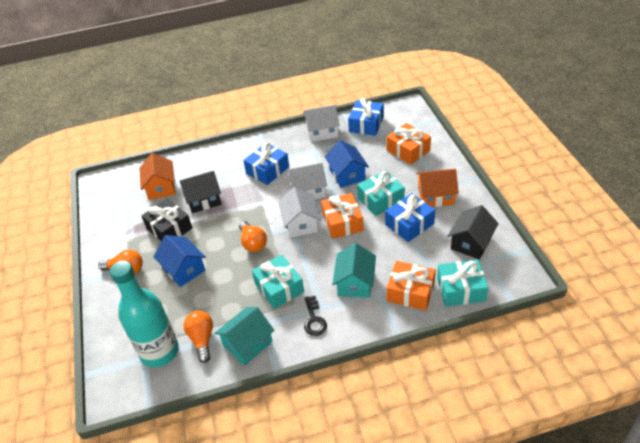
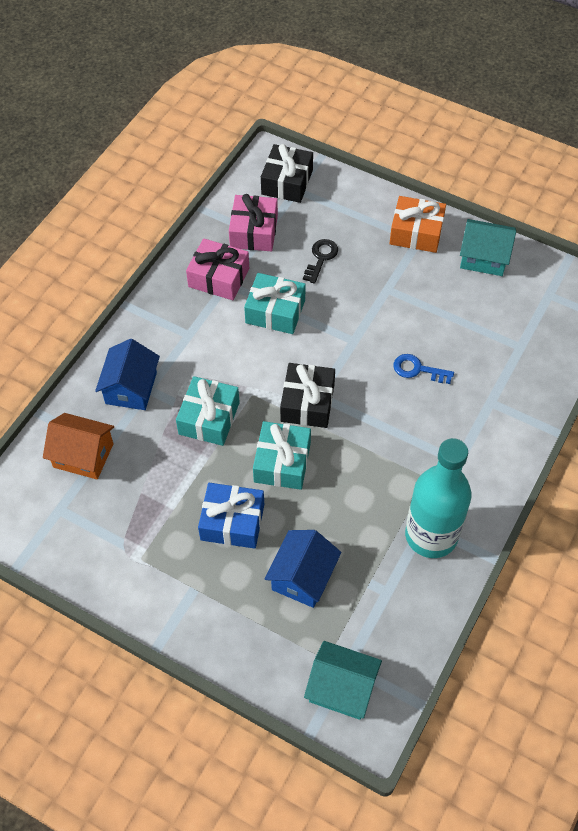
black gift: 1 -> 2
black house: 2 -> 0
blue gift: 3 -> 1
blue key: 0 -> 1
orange gift: 3 -> 1
orange house: 2 -> 1
orange light bulb: 3 -> 0
pink gift: 0 -> 2
white house: 3 -> 0

